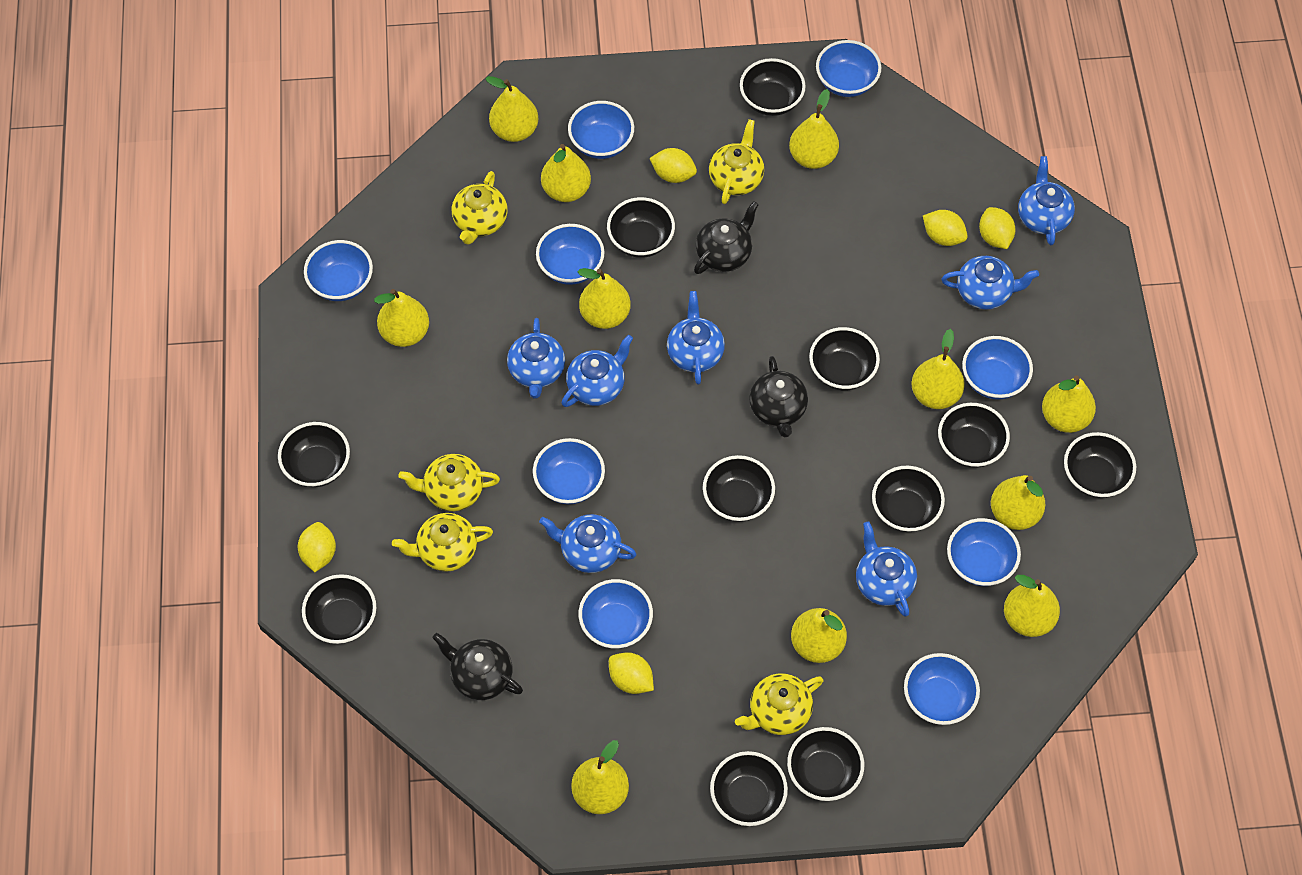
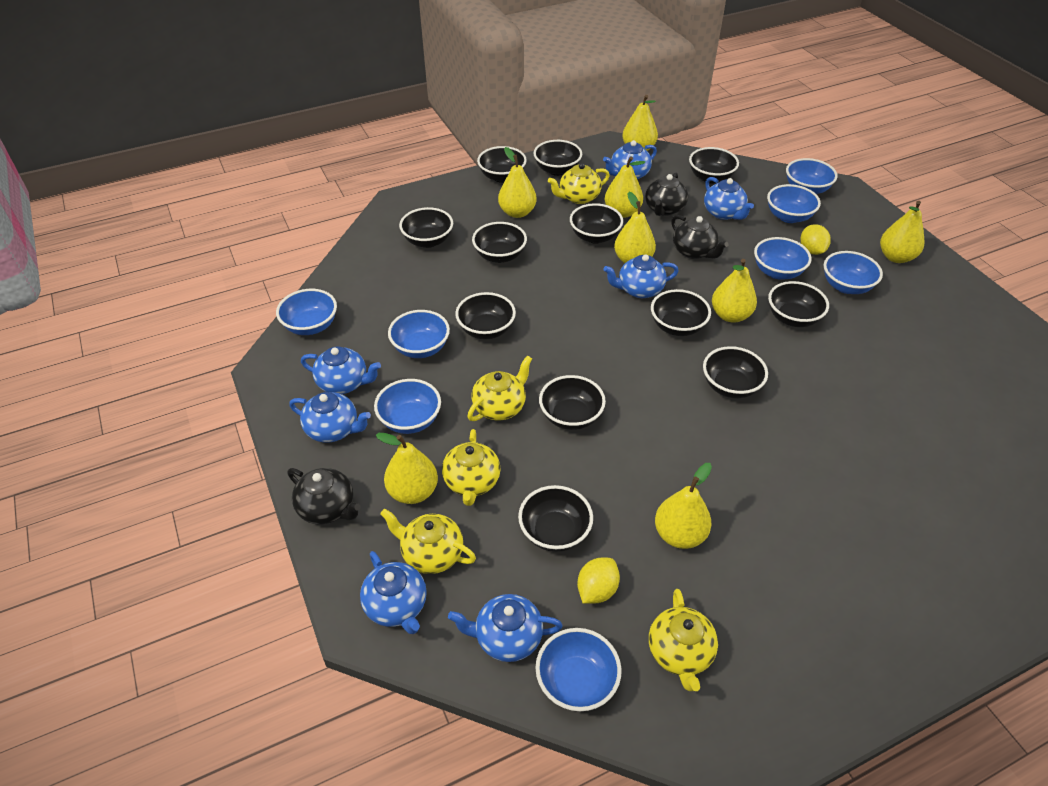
black bowl: 11 -> 12
blue bowl: 9 -> 8
yellow lemon: 5 -> 2
yellow pear: 11 -> 8

